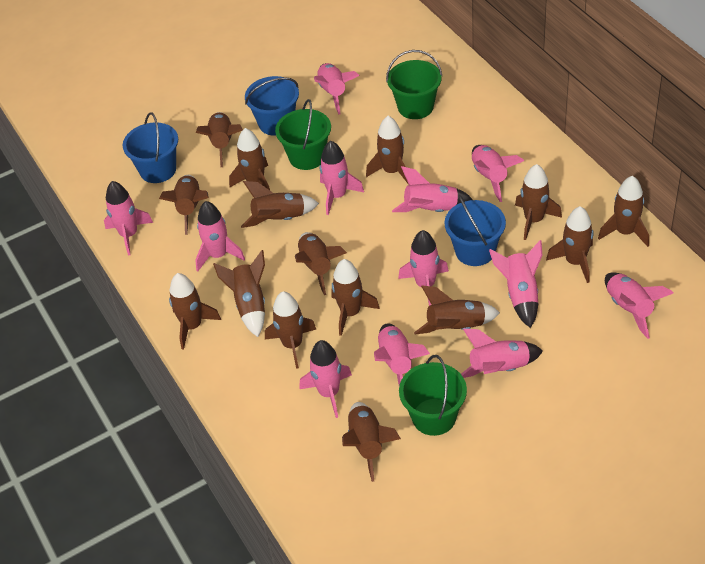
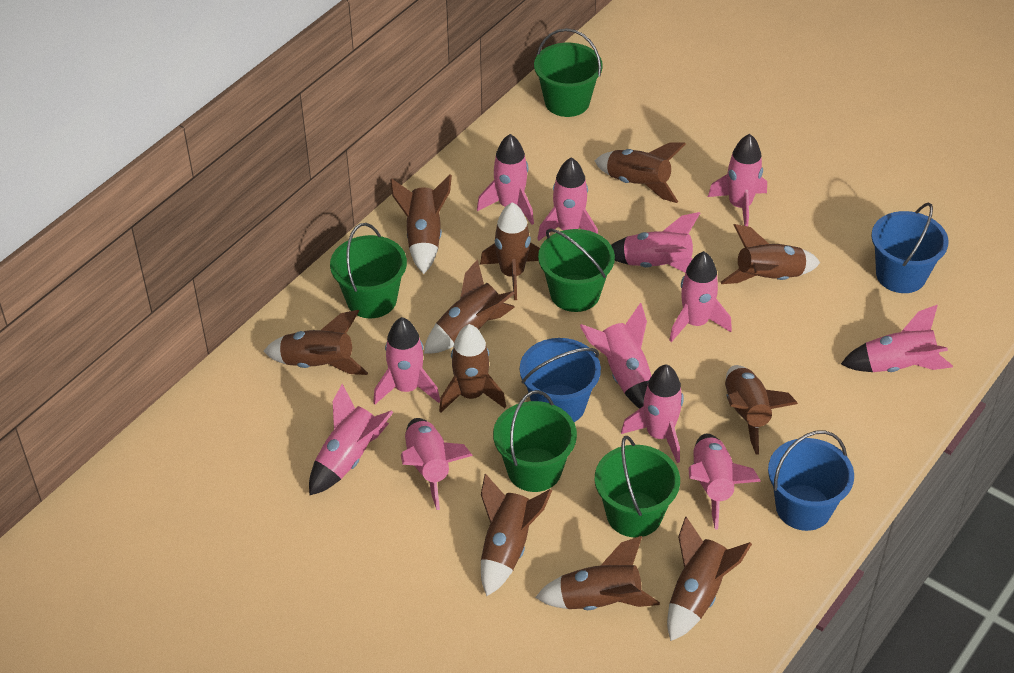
brown rocket: 15 -> 11
green bucket: 3 -> 5

